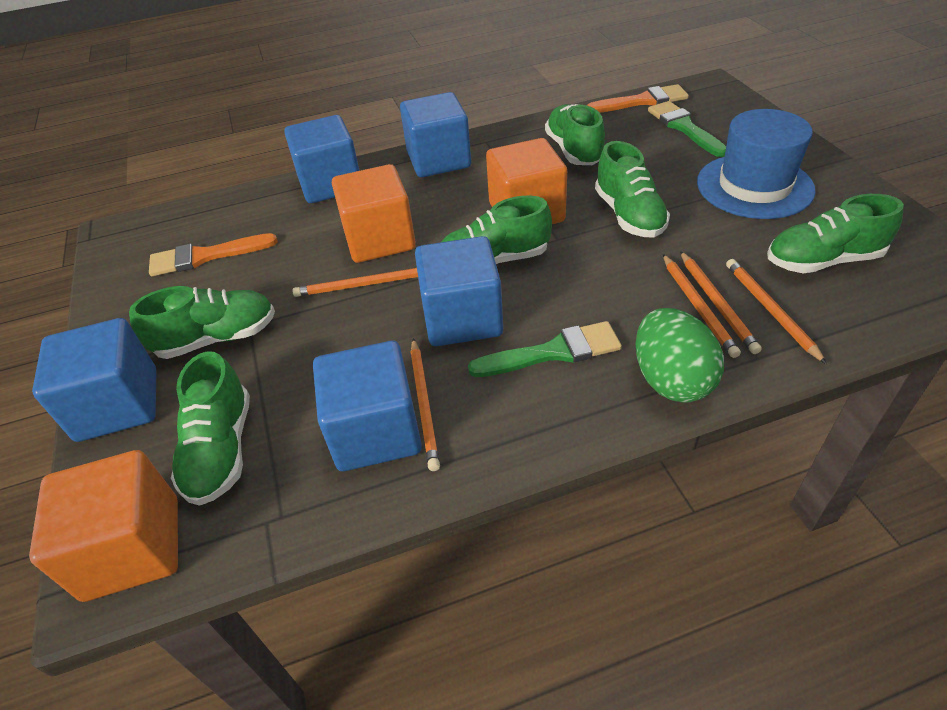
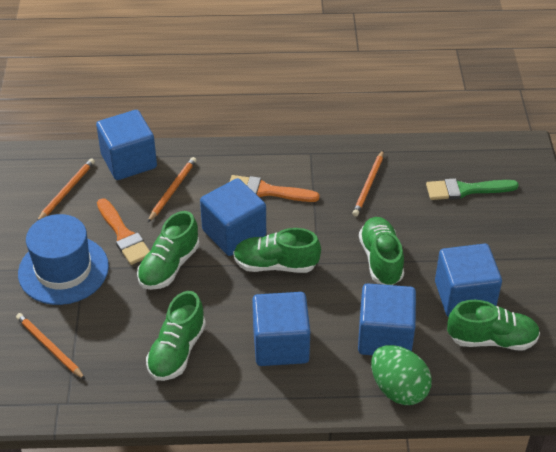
green brush: 2 -> 1
green shoe: 6 -> 5
orange cube: 3 -> 0
orange pencil: 5 -> 4

